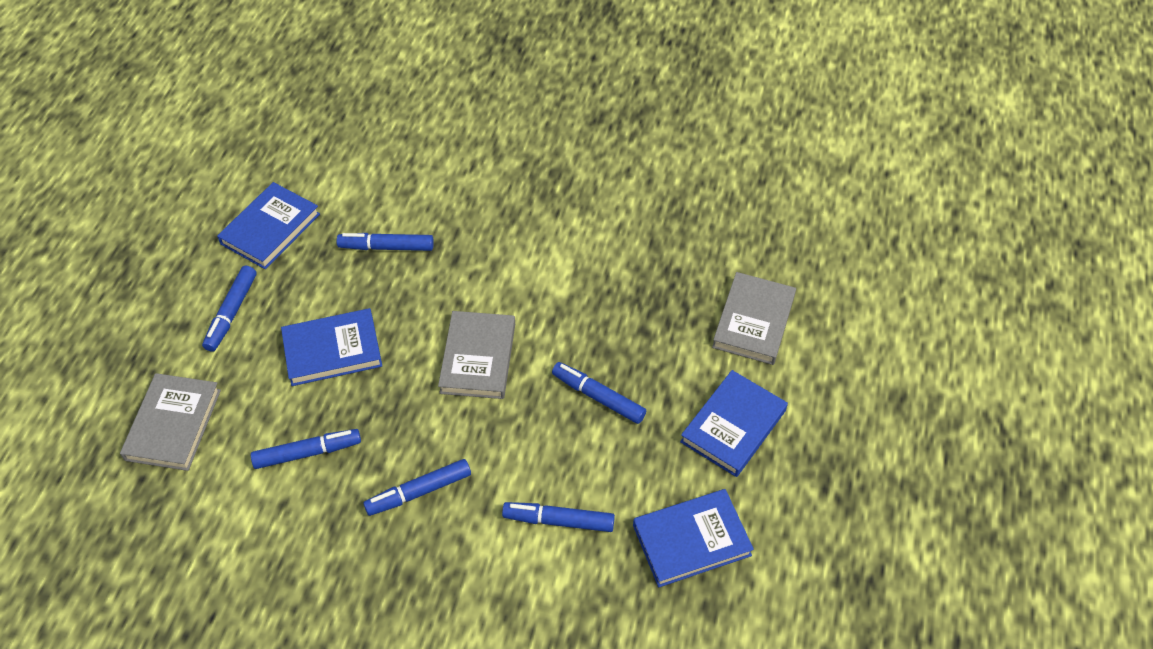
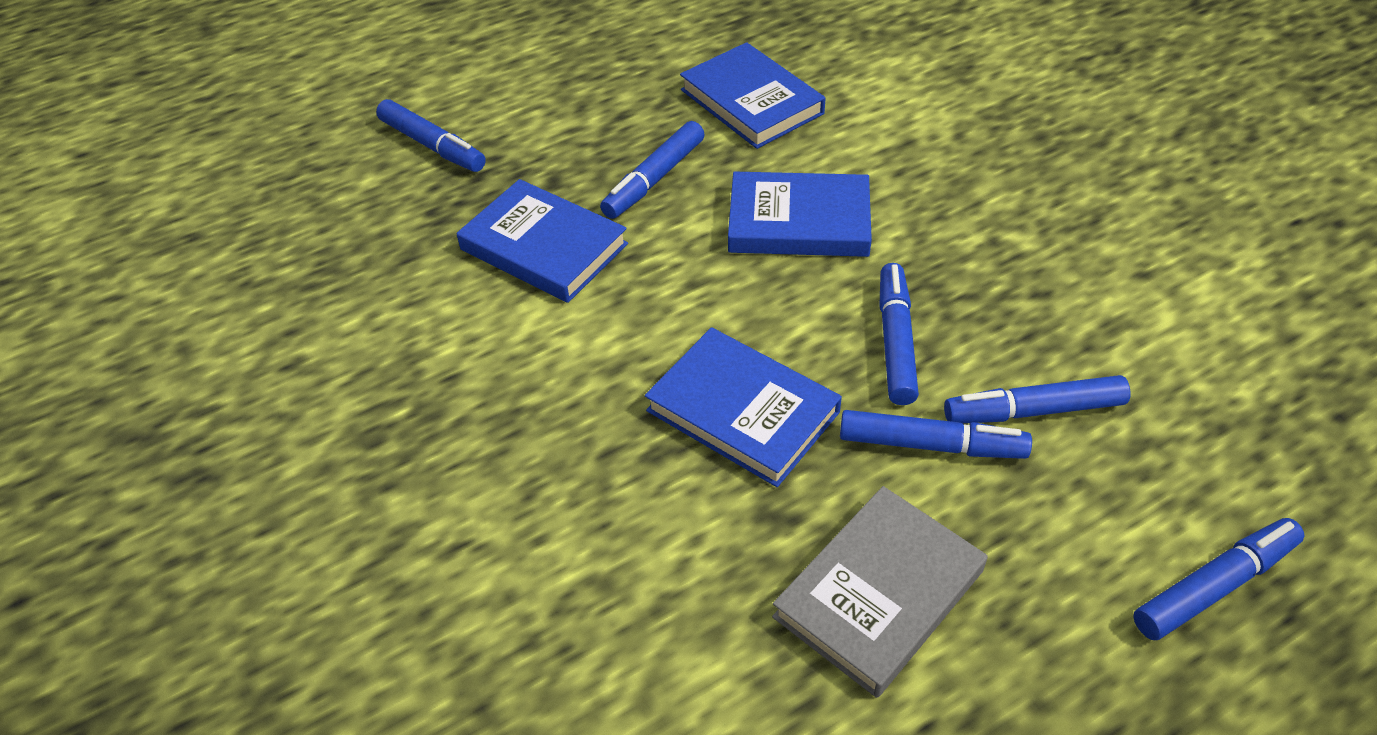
grey book: 3 -> 1

